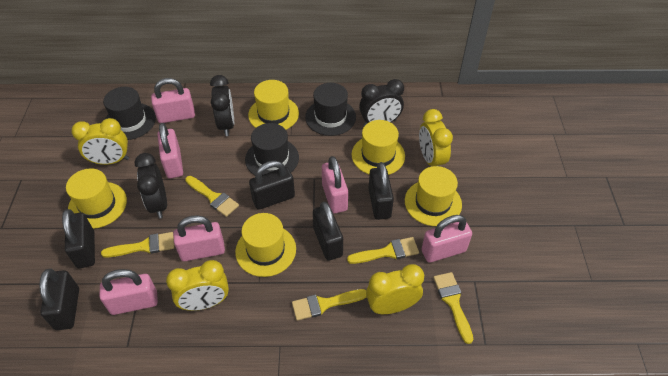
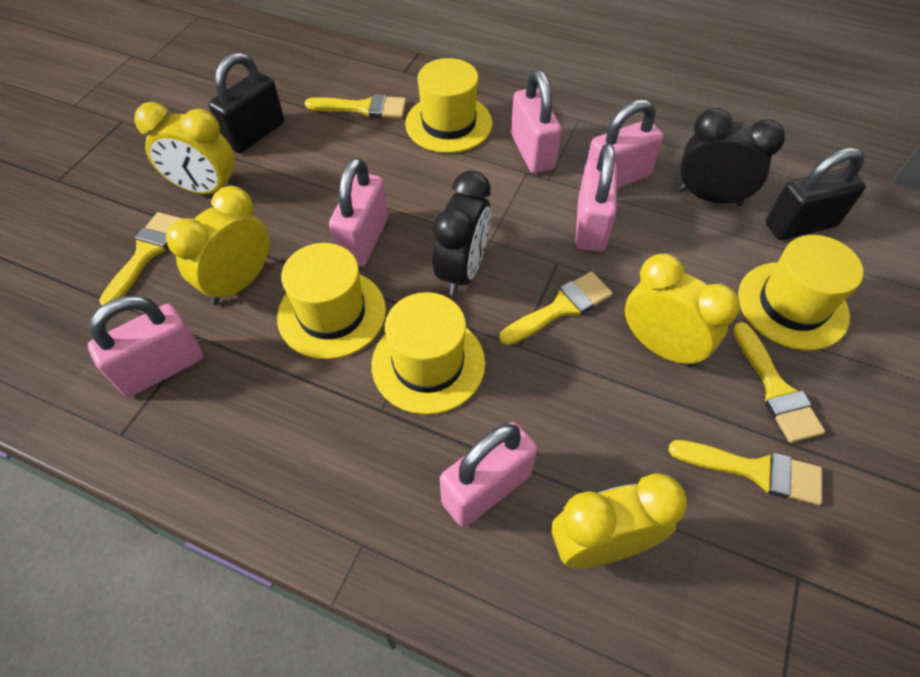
black clock: 3 -> 2
black hat: 3 -> 0
black padlock: 5 -> 2
yellow hat: 5 -> 4

